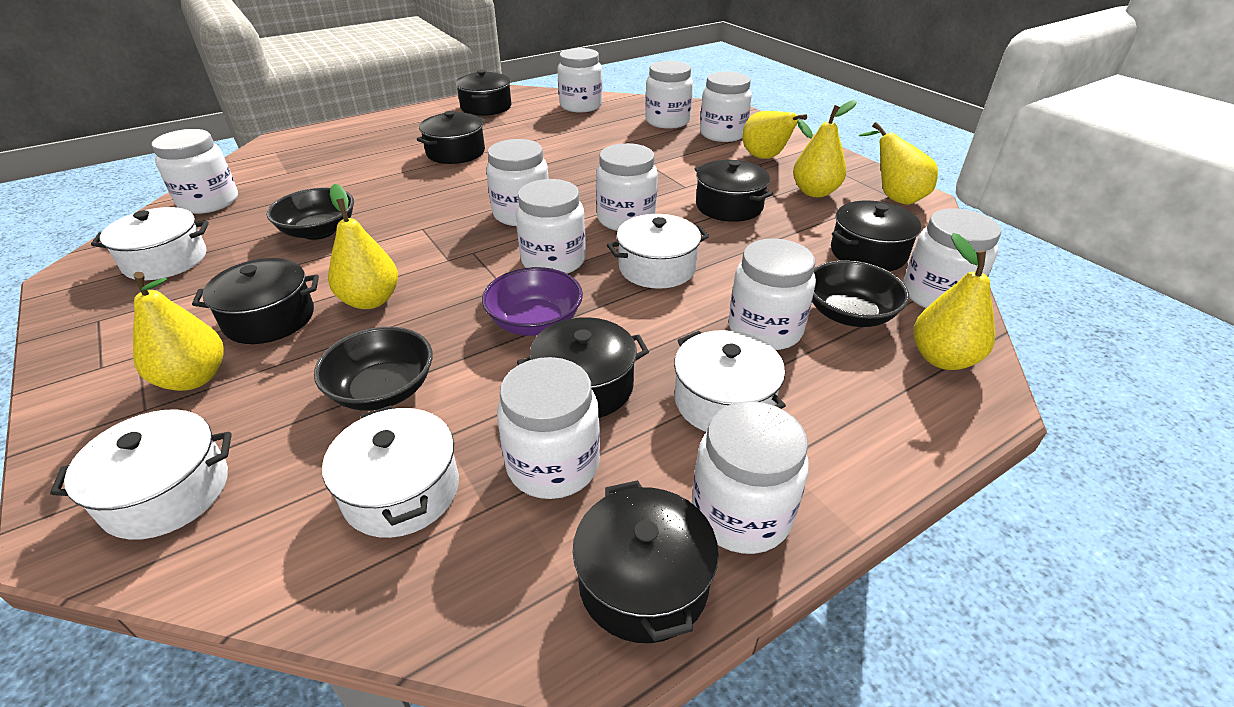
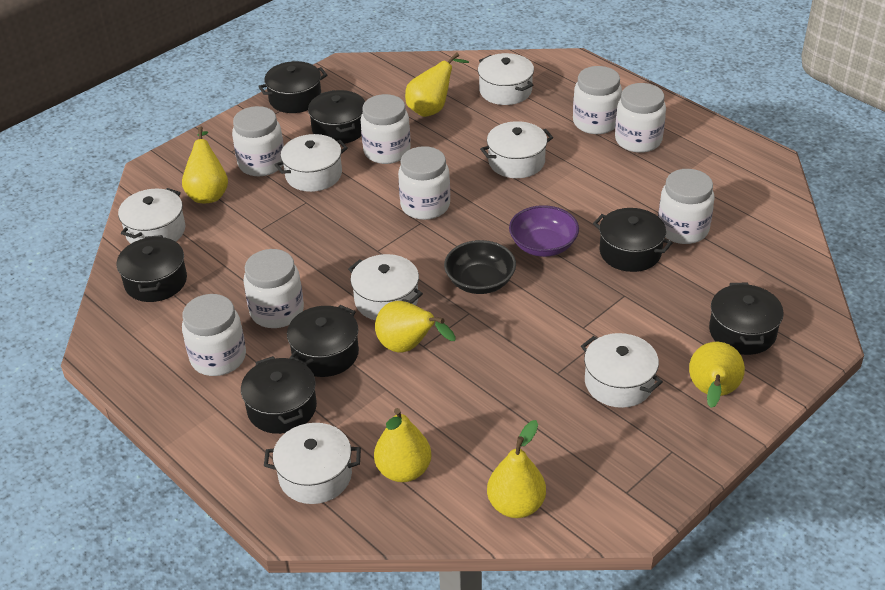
black bowl: 3 -> 1
white jar: 11 -> 8
white pot: 5 -> 7

